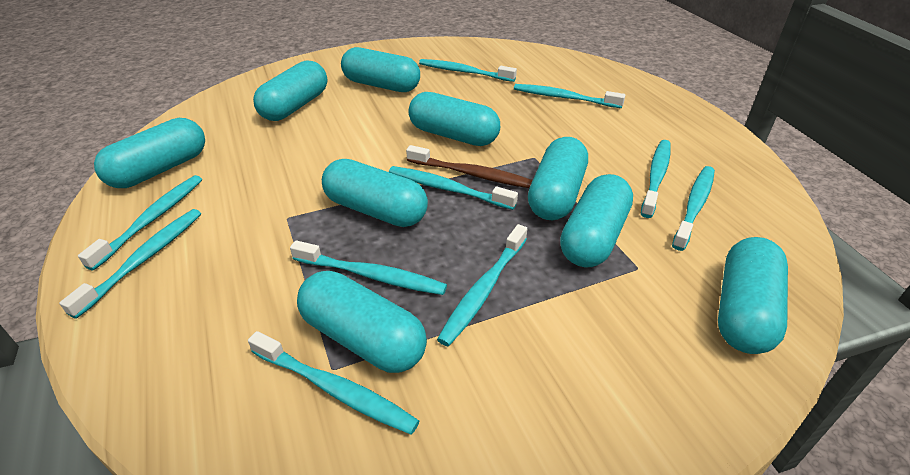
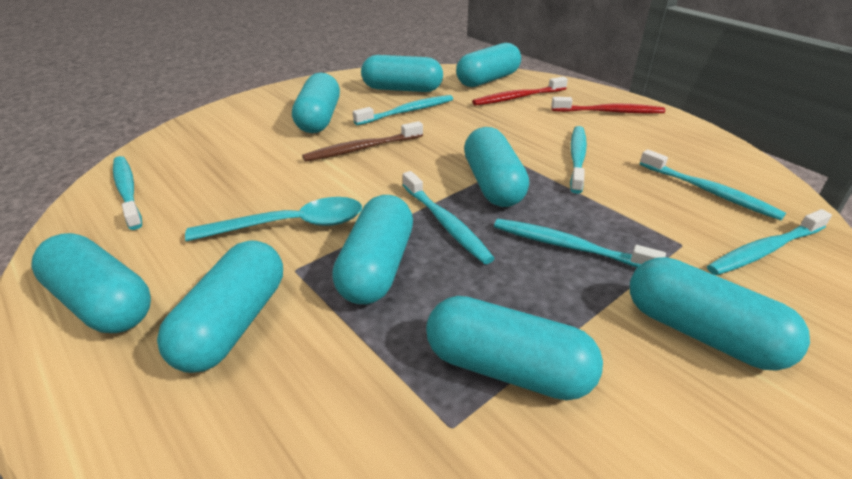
red toothbrush: 0 -> 2
turquoise spoon: 0 -> 1
turquoise toothbrush: 10 -> 7

